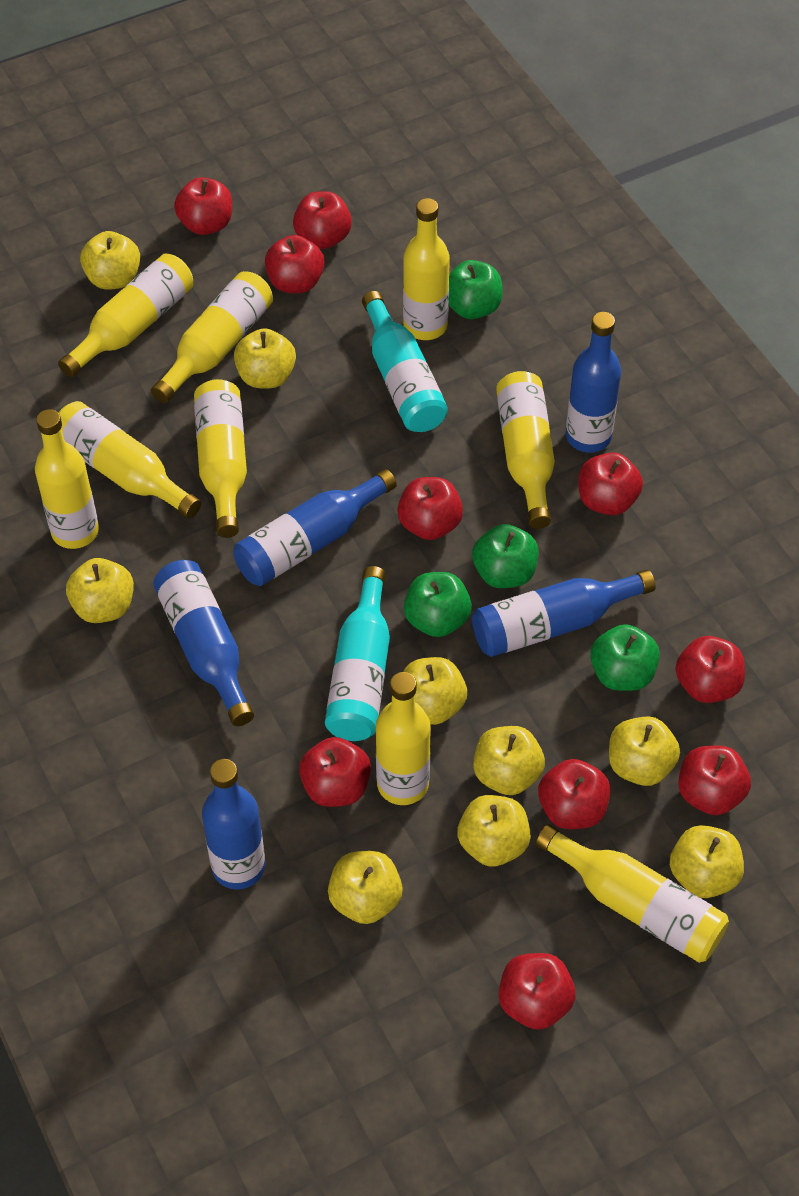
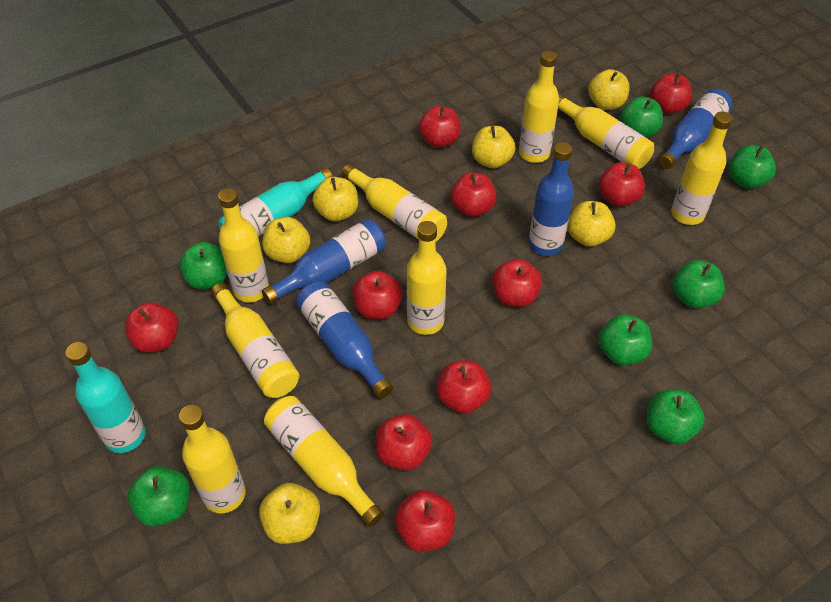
blue bottle: 5 -> 4
green apple: 4 -> 7
yellow apple: 9 -> 6

